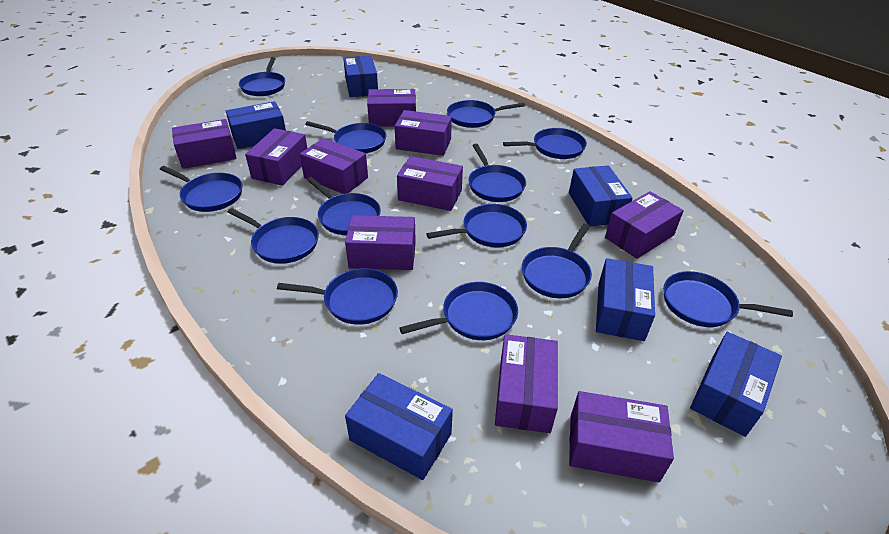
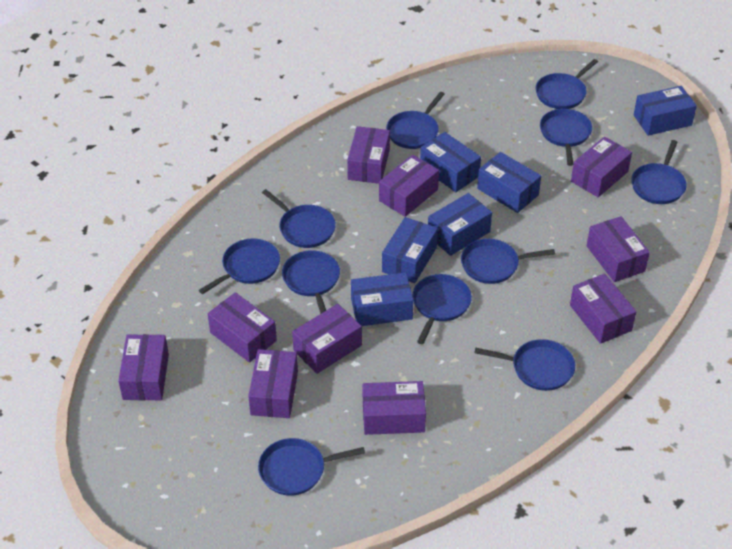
blue pan: 13 -> 11

